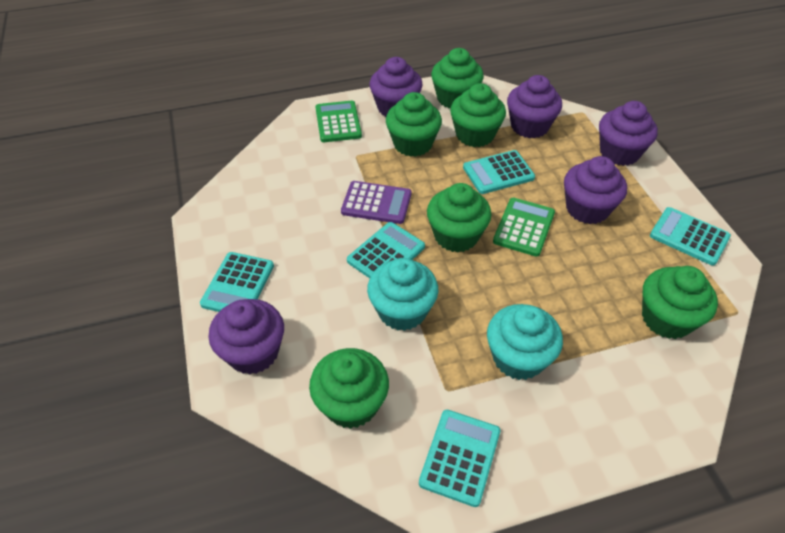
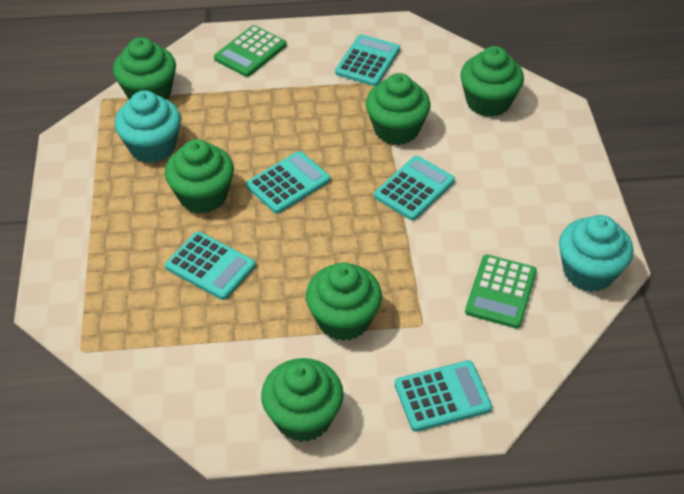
purple calculator: 1 -> 0
purple cupcake: 5 -> 0

